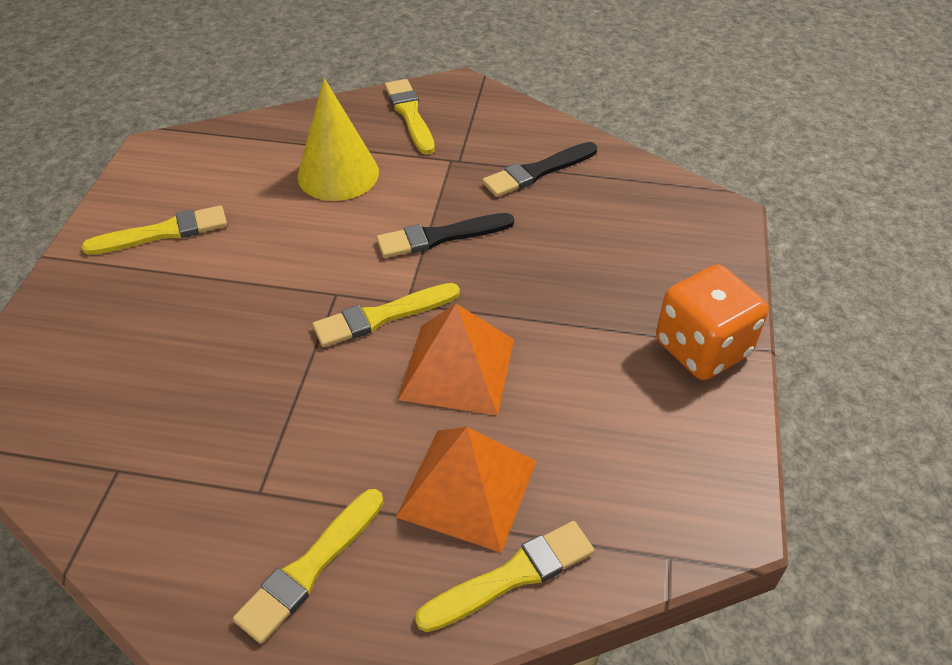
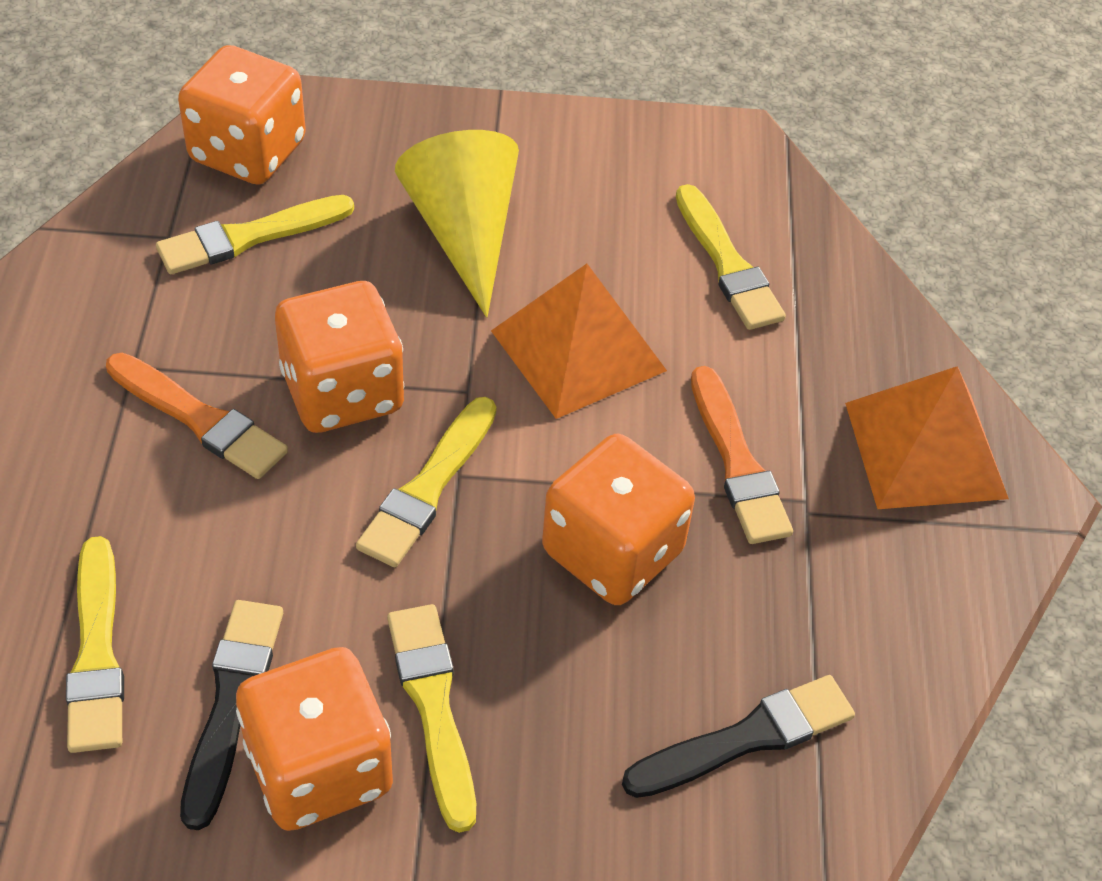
orange brush: 0 -> 2
orange dice: 1 -> 4

